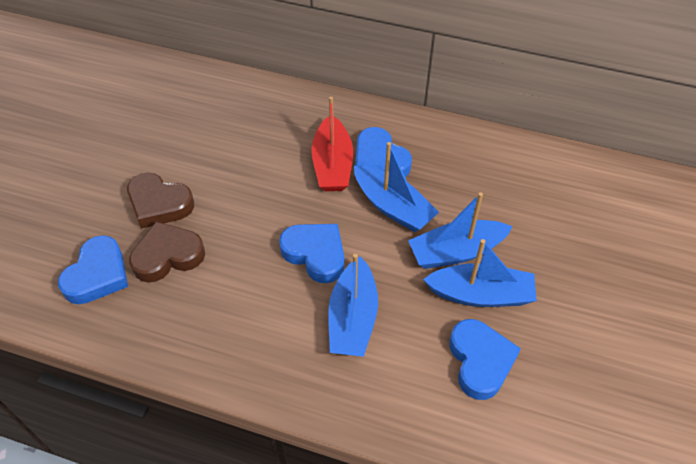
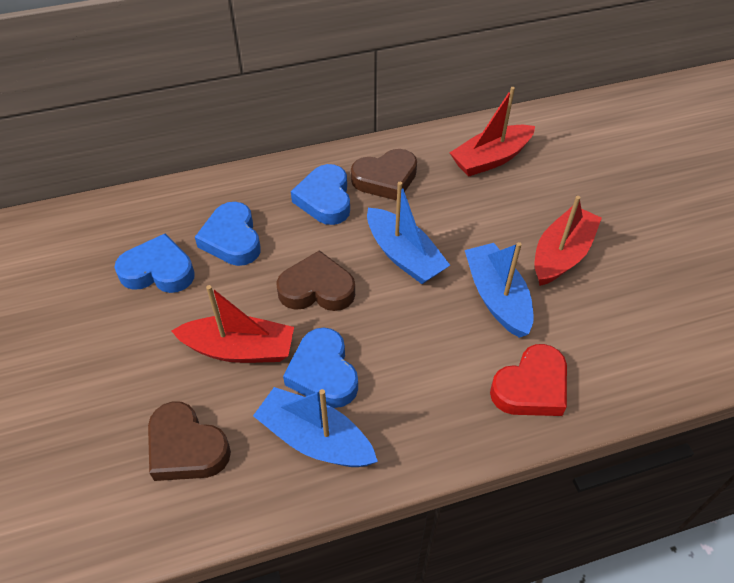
blue boat: 4 -> 3
brown heart: 2 -> 3
red boat: 1 -> 3
red heart: 0 -> 1

